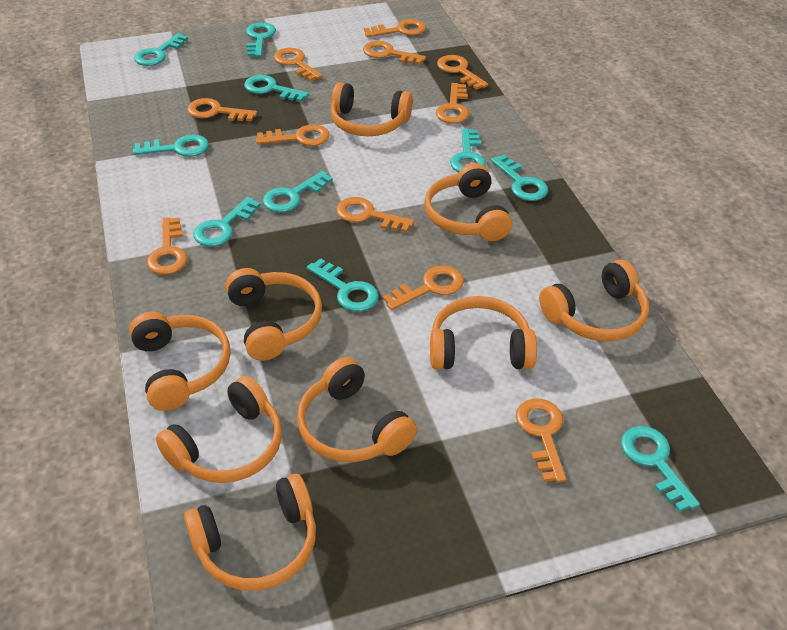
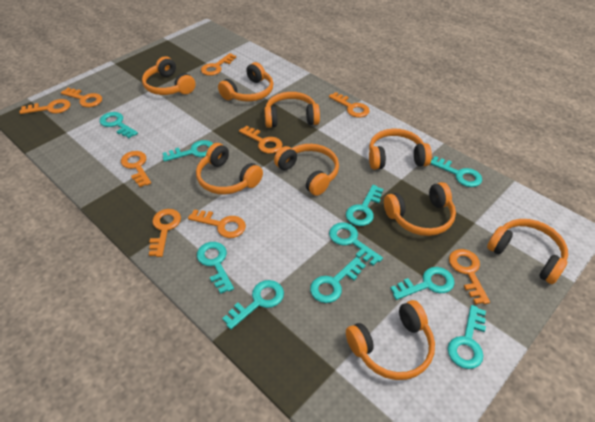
orange key: 11 -> 9

